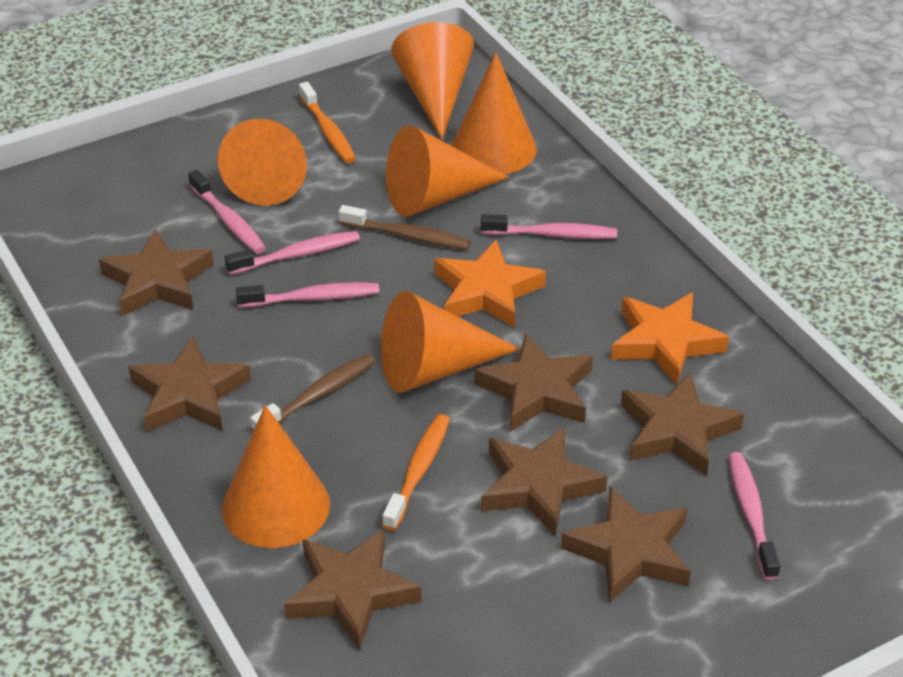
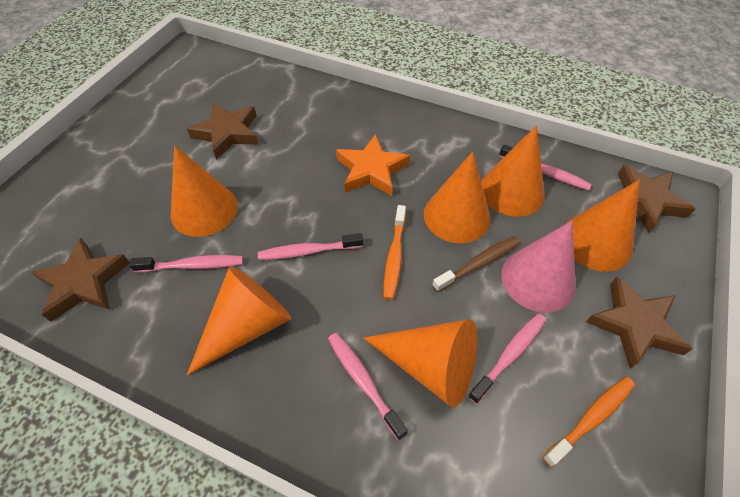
brown star: 7 -> 4
brown toothbrush: 2 -> 1
orange star: 2 -> 1
pink cone: 0 -> 1

